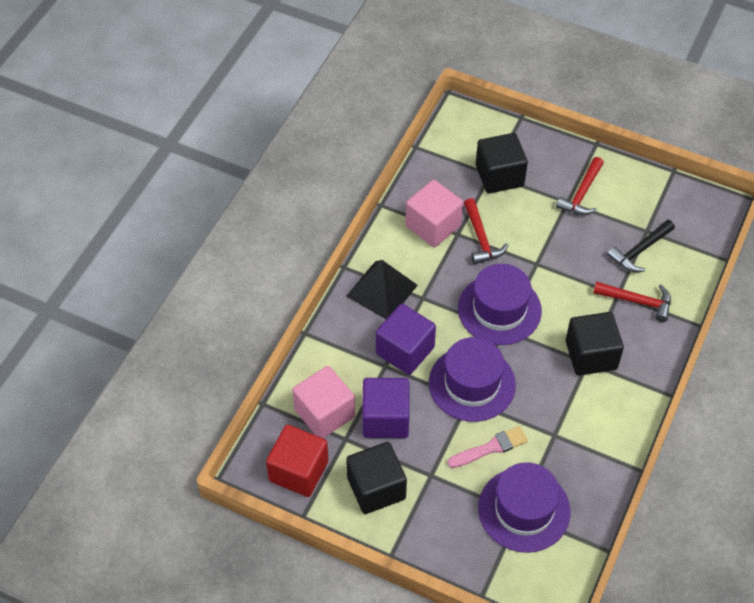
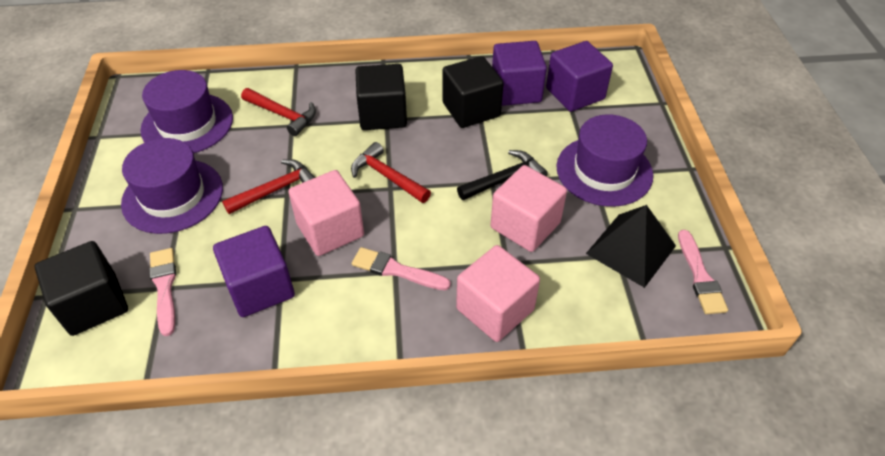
pink brush: 1 -> 3
pink cube: 2 -> 3
purple cube: 2 -> 3
red cube: 1 -> 0

